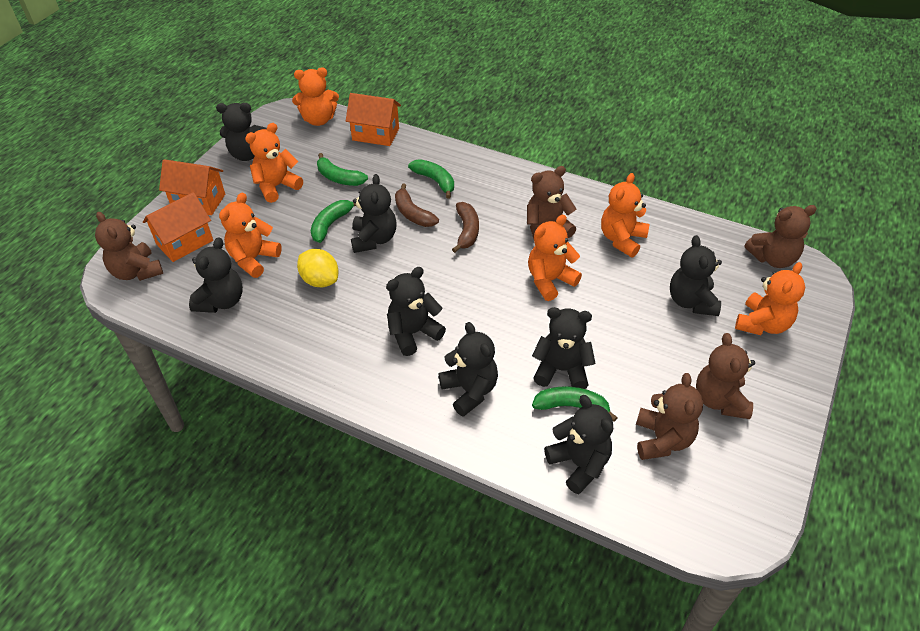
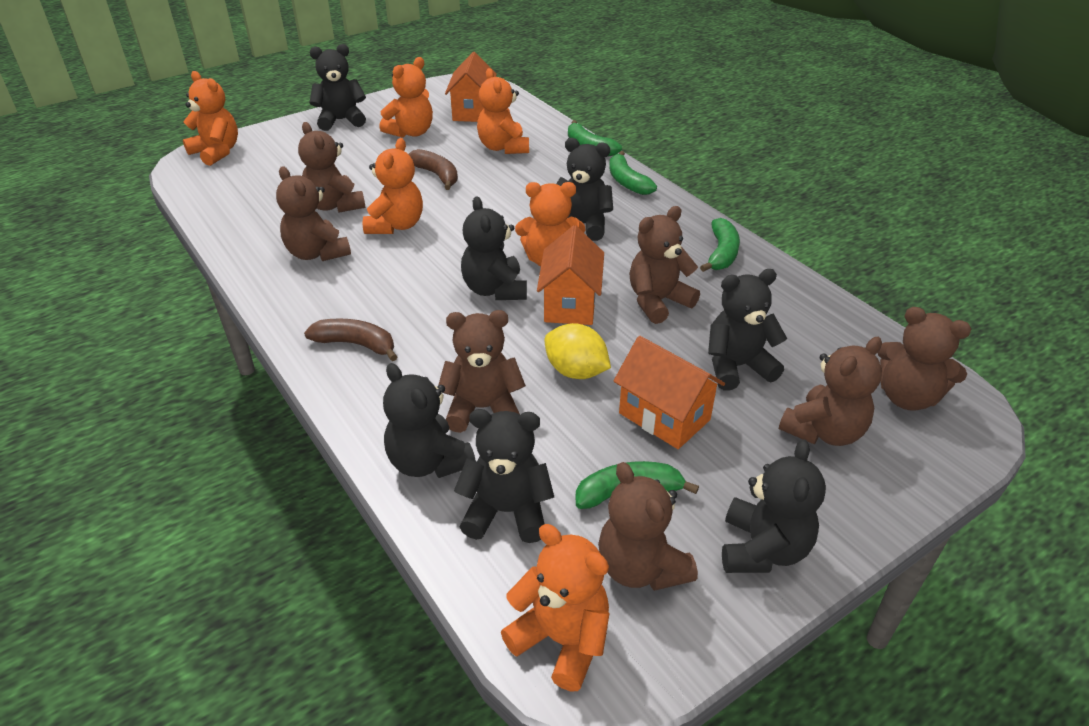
black teddy bear: 8 -> 7
brown teddy bear: 5 -> 7

